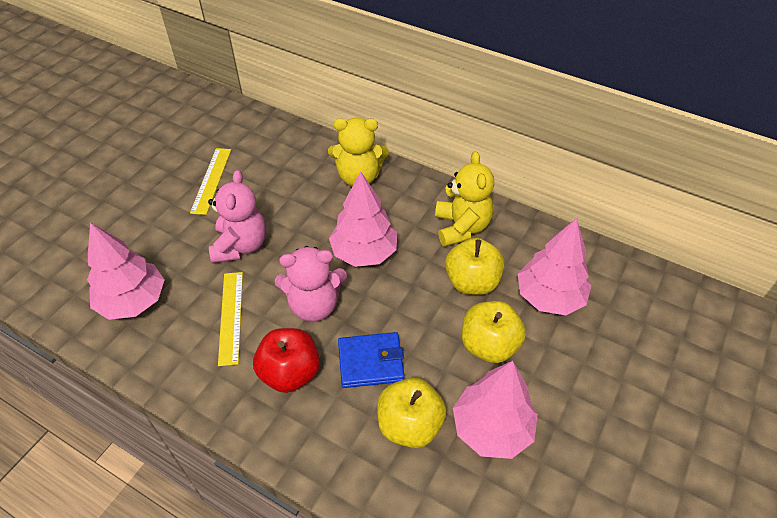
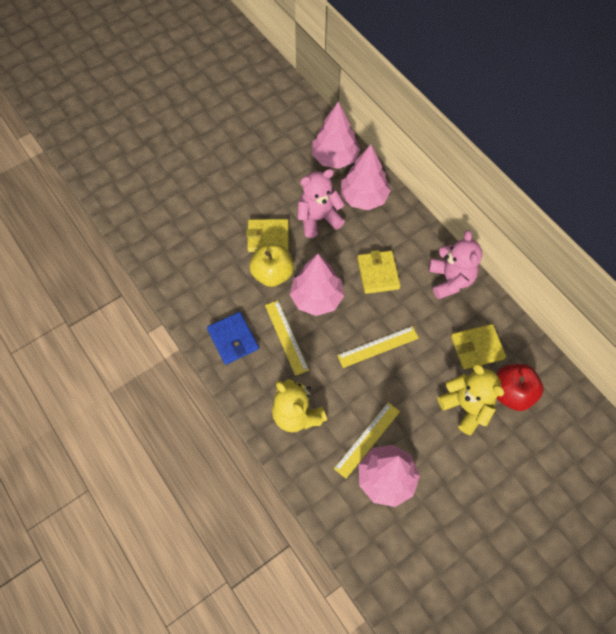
yellow apple: 3 -> 1
yellow ruler: 2 -> 3
yellow wallet: 0 -> 3

